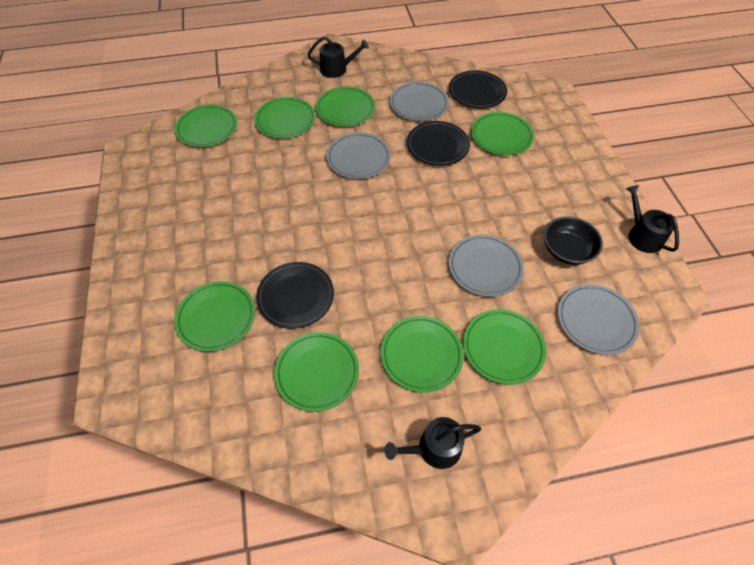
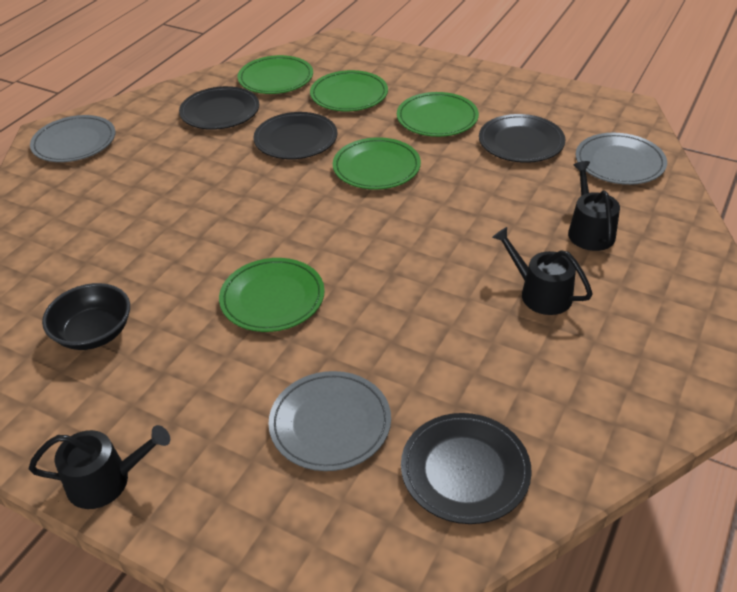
black plate: 3 -> 4
green plate: 8 -> 5
grey plate: 4 -> 3

